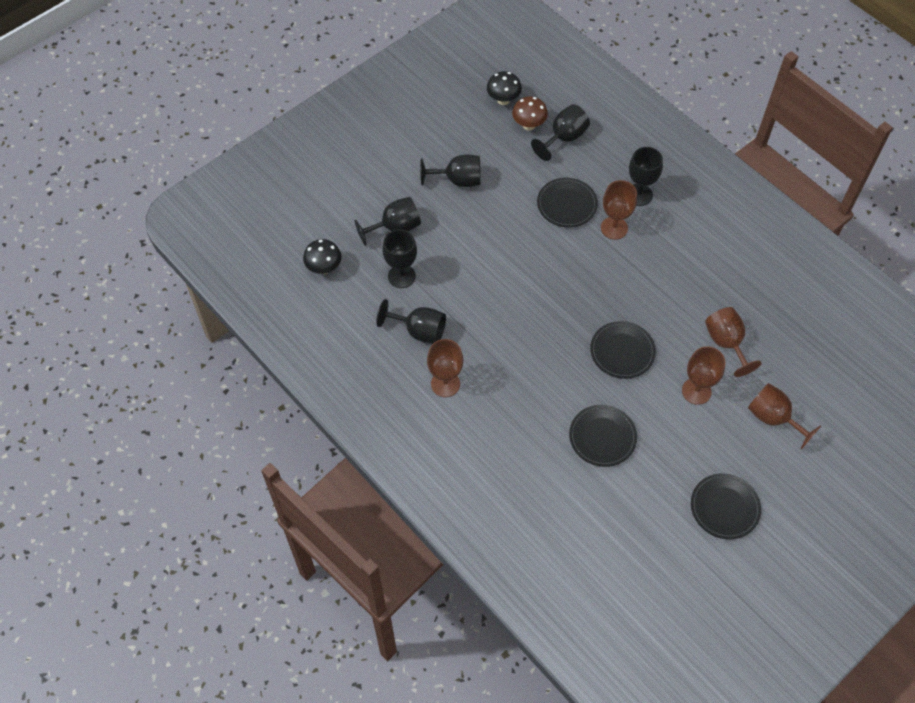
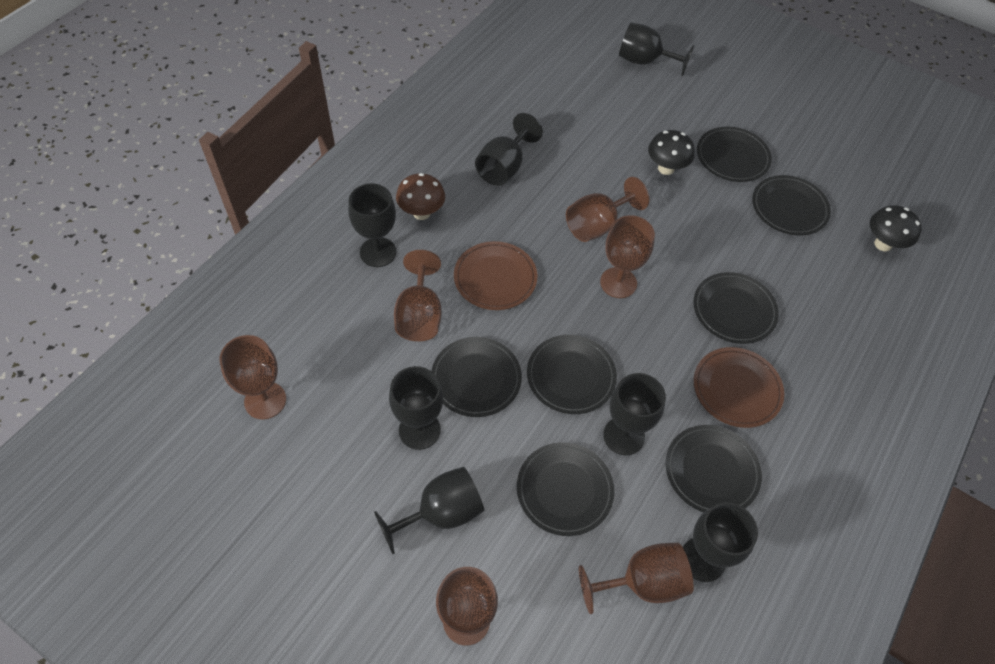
black goblet: 6 -> 7
black plate: 4 -> 7
brown goblet: 5 -> 6
brown plate: 0 -> 2

